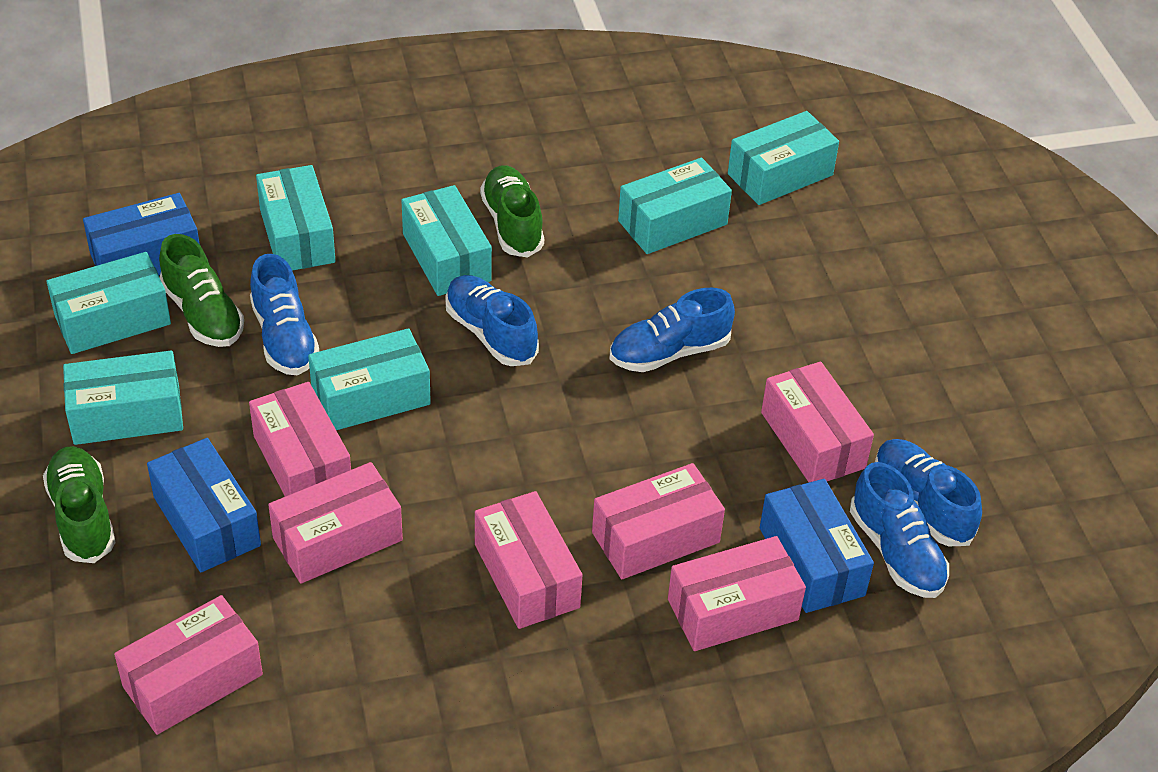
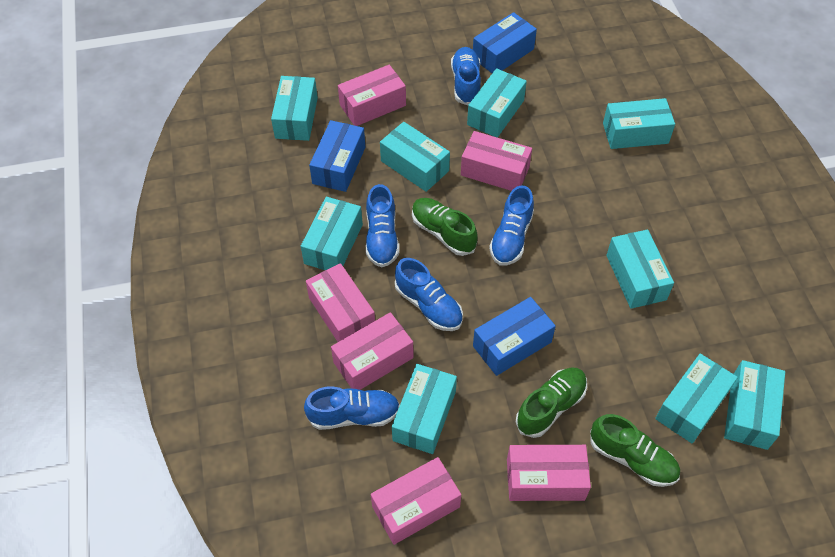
pink box: 7 -> 6
turquoise box: 7 -> 9

